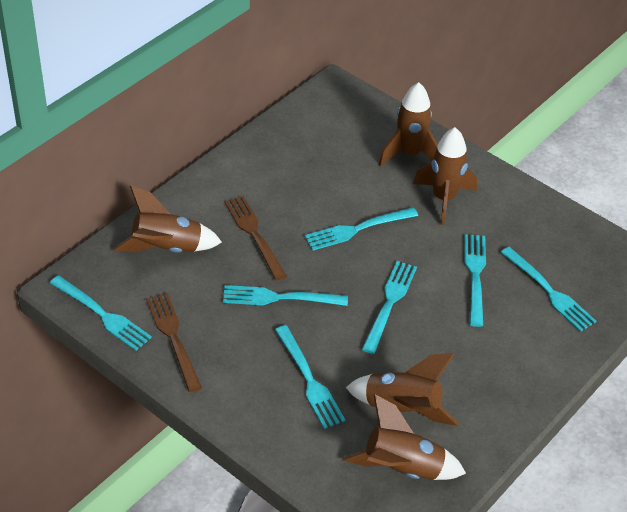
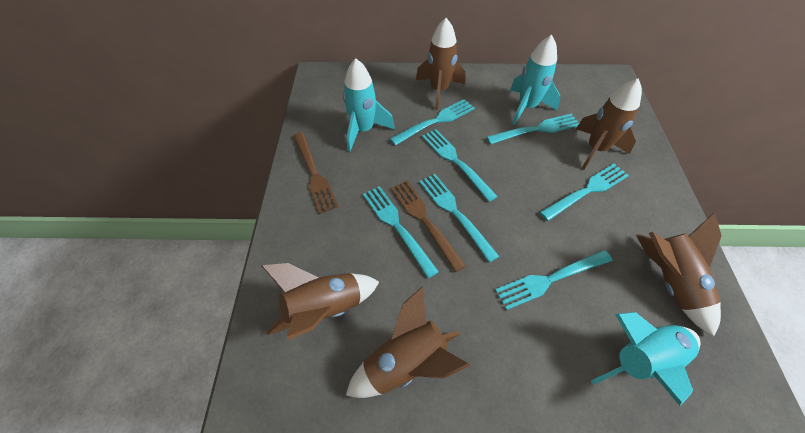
turquoise rocket: 0 -> 3

